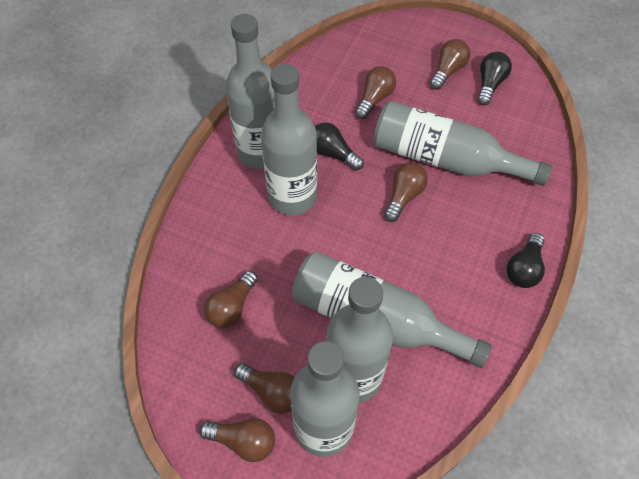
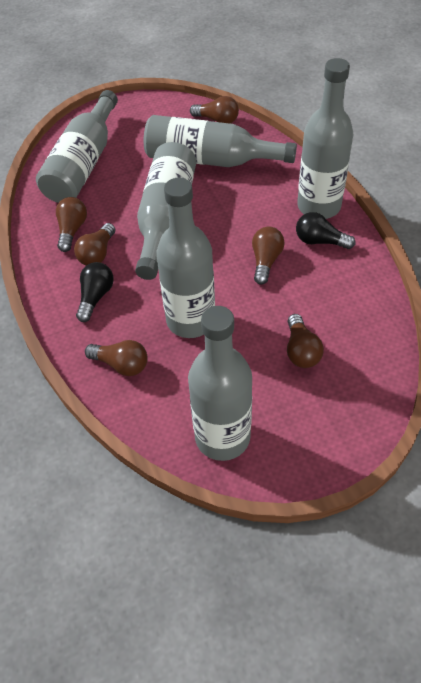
black light bulb: 3 -> 2

